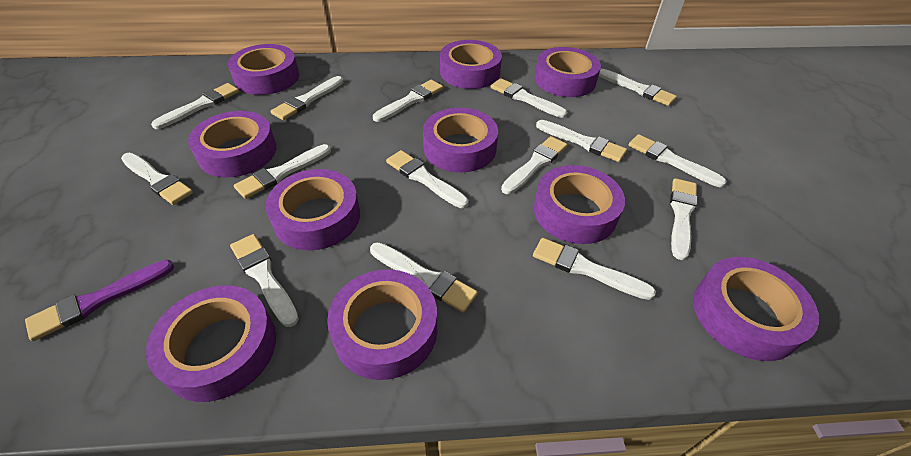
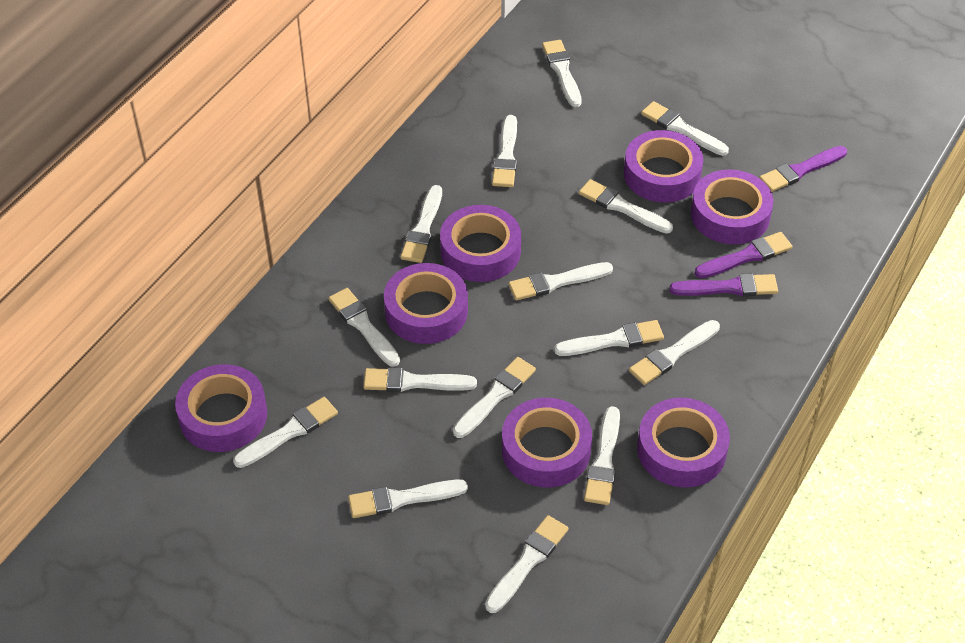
purple brush: 1 -> 3
purple tape: 10 -> 7

